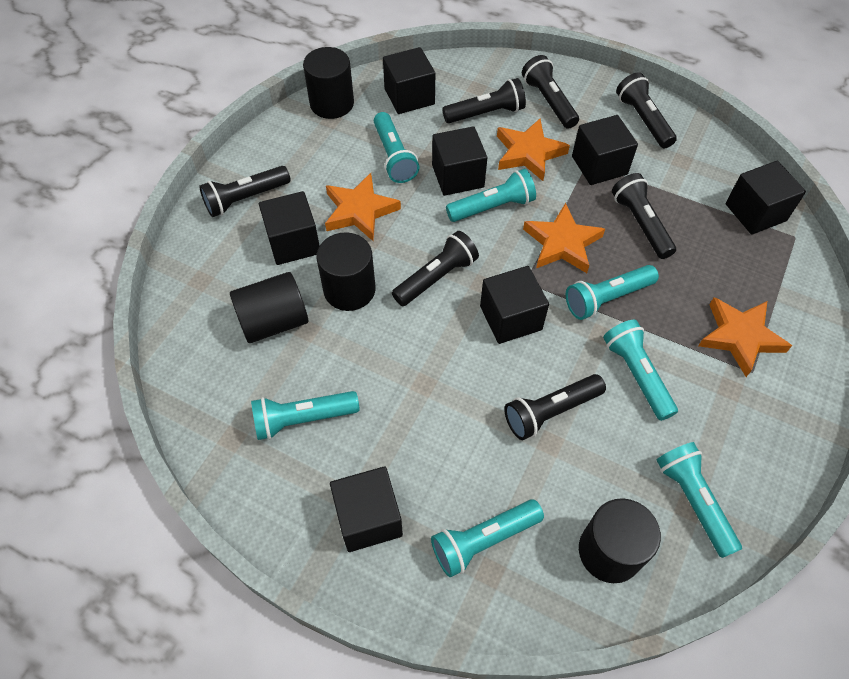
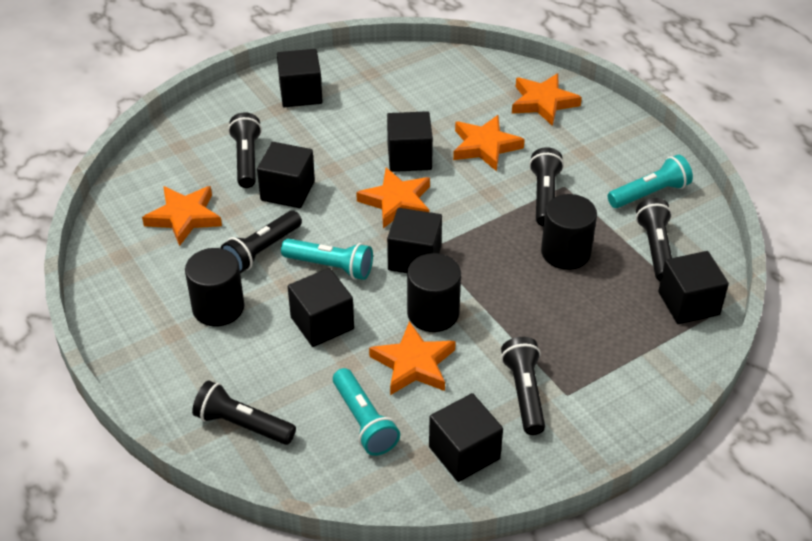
black cylinder: 4 -> 3
black flashlight: 7 -> 6
orange star: 4 -> 5
turquoise flashlight: 7 -> 3

